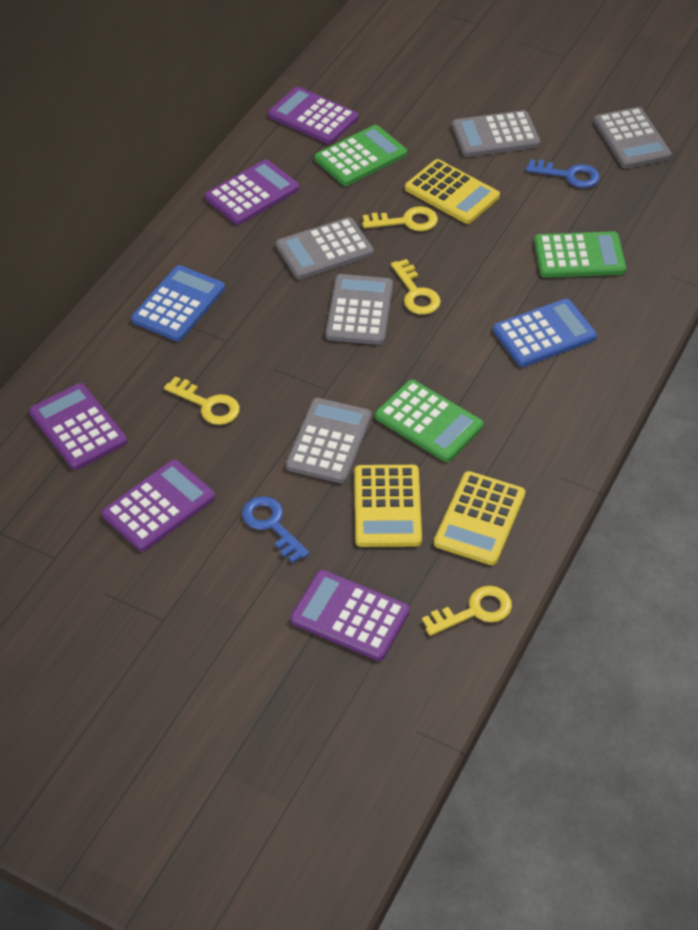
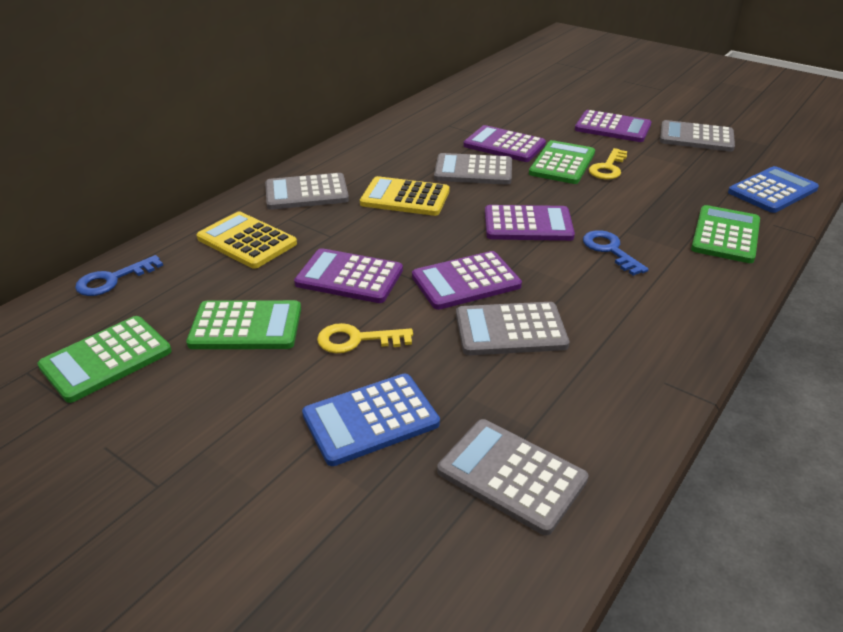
green calculator: 3 -> 4
yellow calculator: 3 -> 2
yellow key: 4 -> 2

